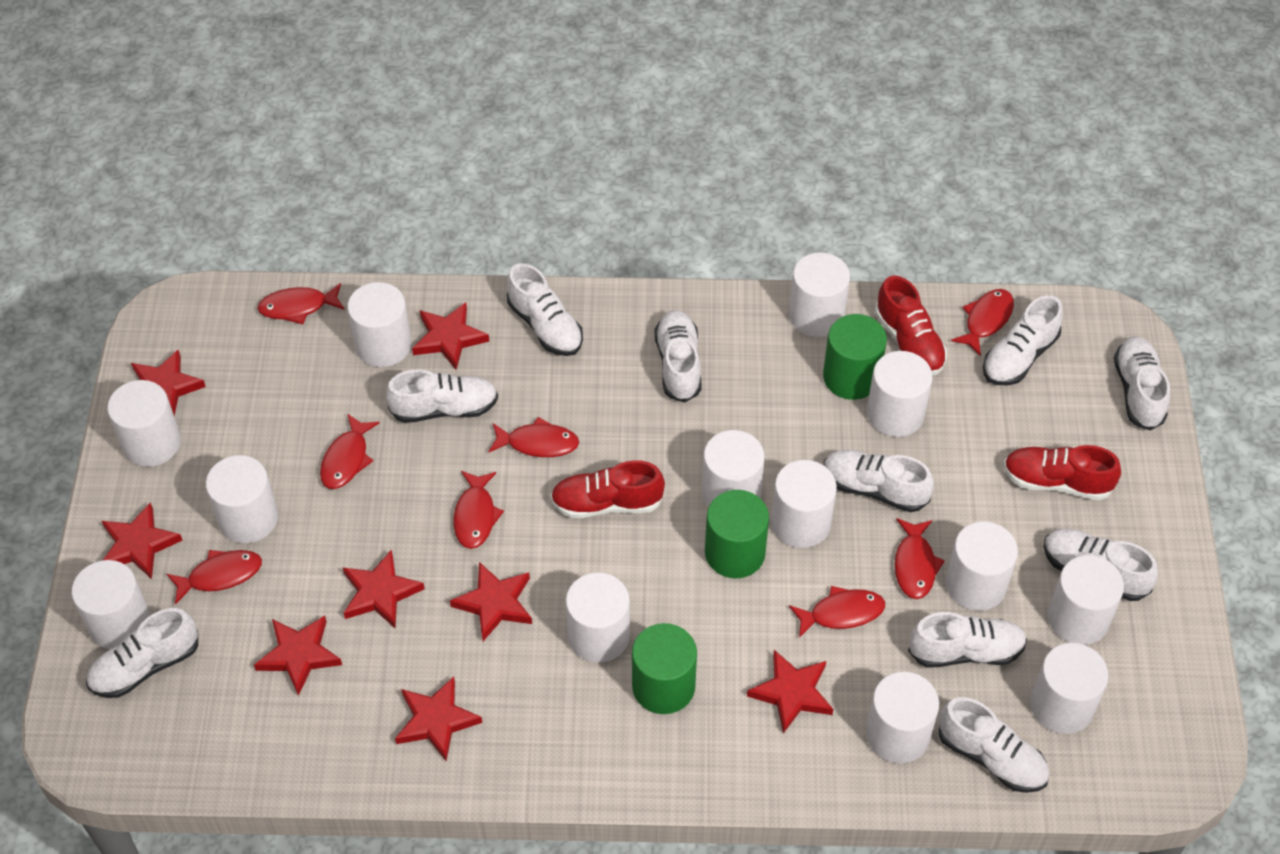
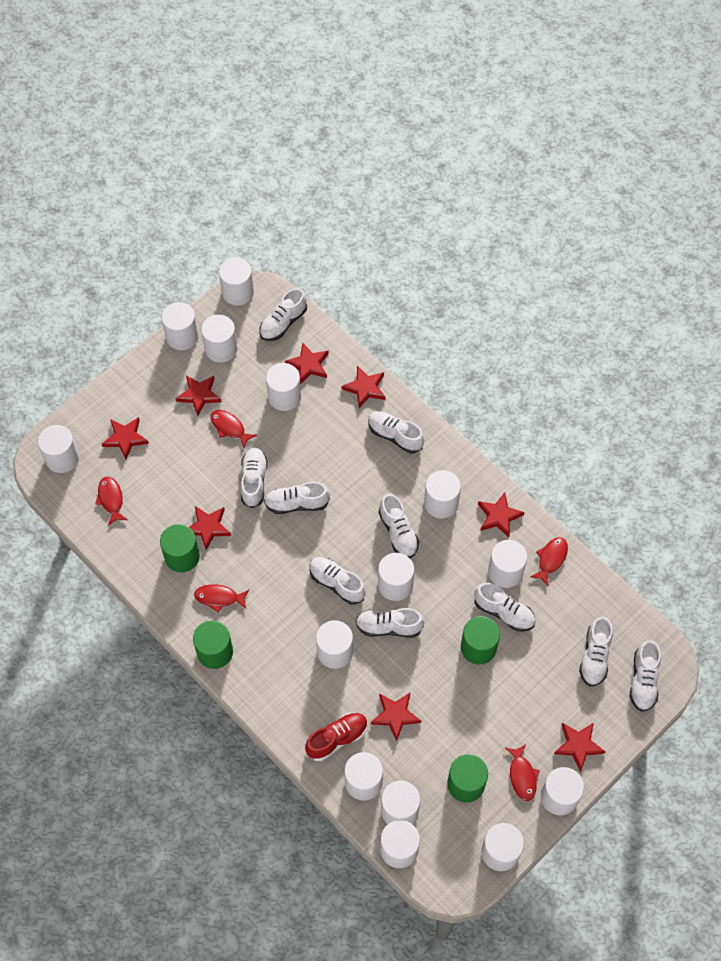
green cylinder: 3 -> 4
red fish: 8 -> 5
red shoe: 3 -> 1
white cylinder: 13 -> 14

